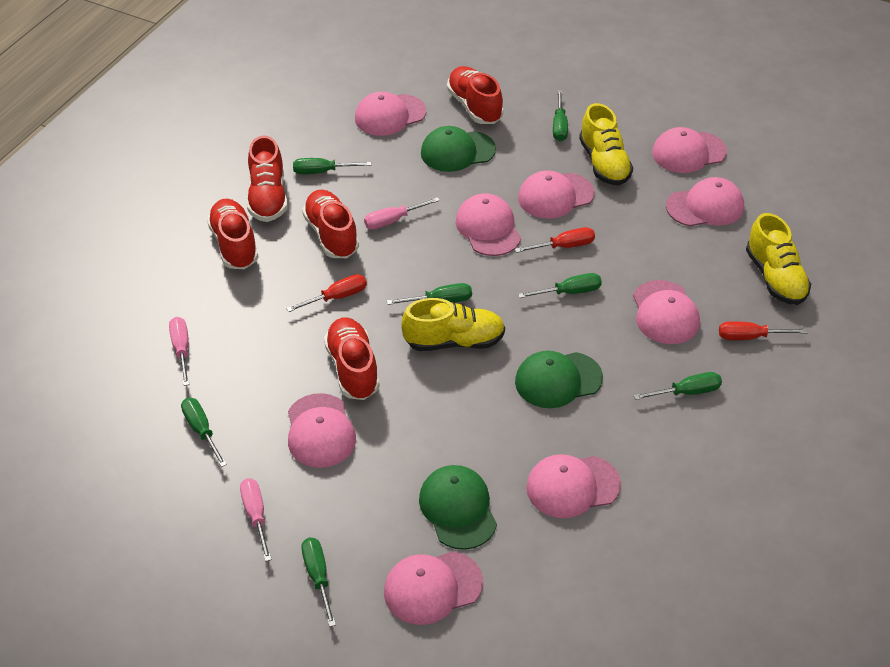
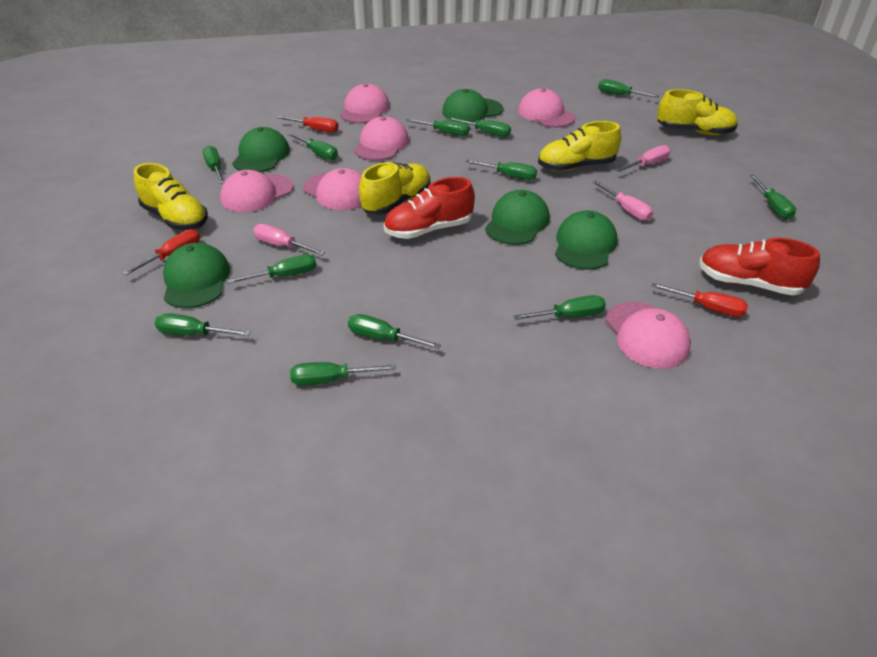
green cap: 3 -> 5
green screwdriver: 7 -> 12
pink cap: 9 -> 6
red shoe: 5 -> 2
yellow shoe: 3 -> 4

